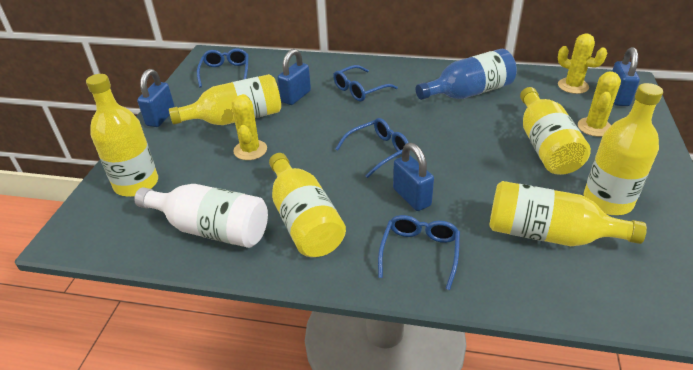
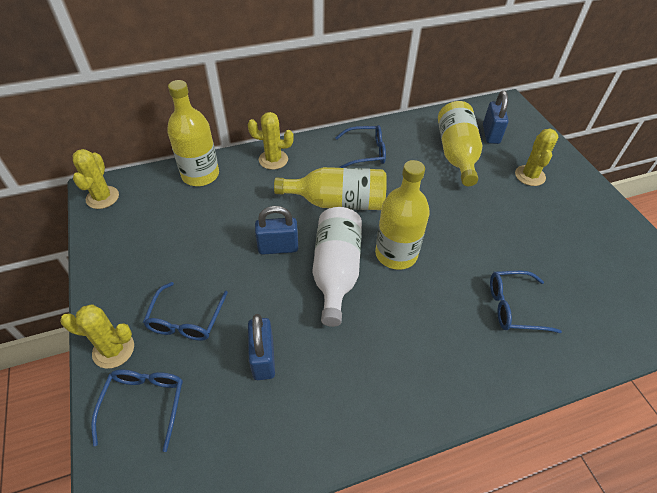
blue bottle: 1 -> 0
blue padlock: 4 -> 3
yellow bottle: 6 -> 4
yellow cactus: 3 -> 4

